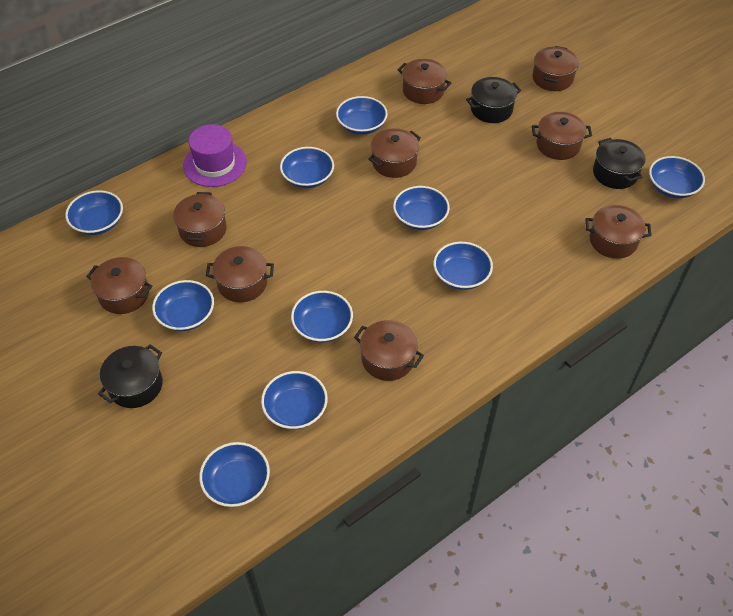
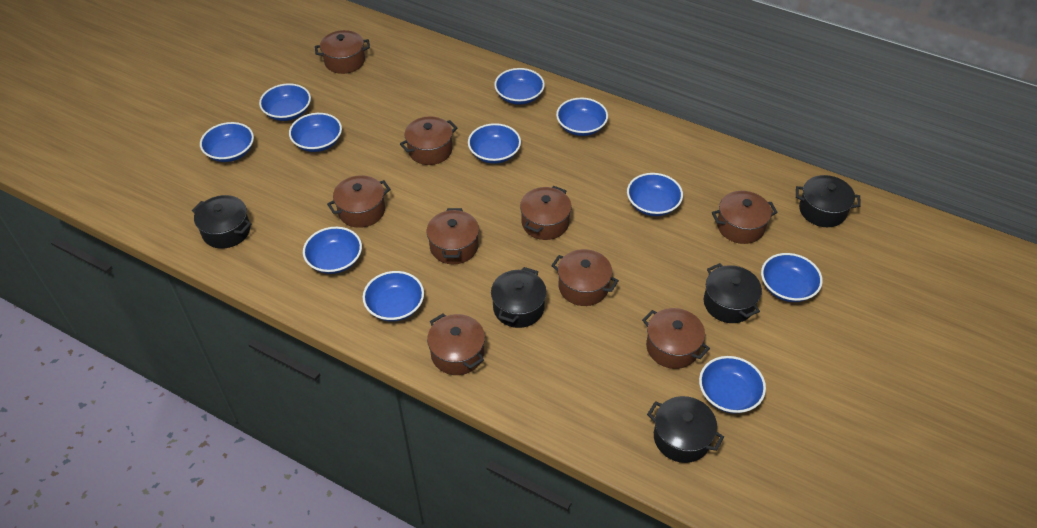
black pot: 3 -> 5
blue bowl: 10 -> 11
purple hat: 1 -> 0

